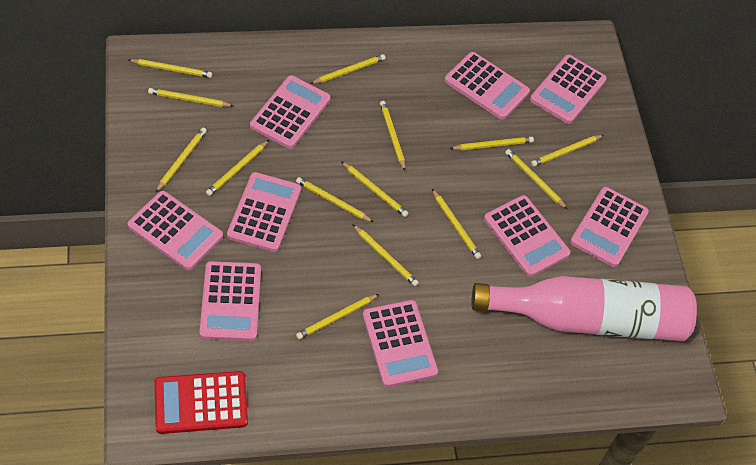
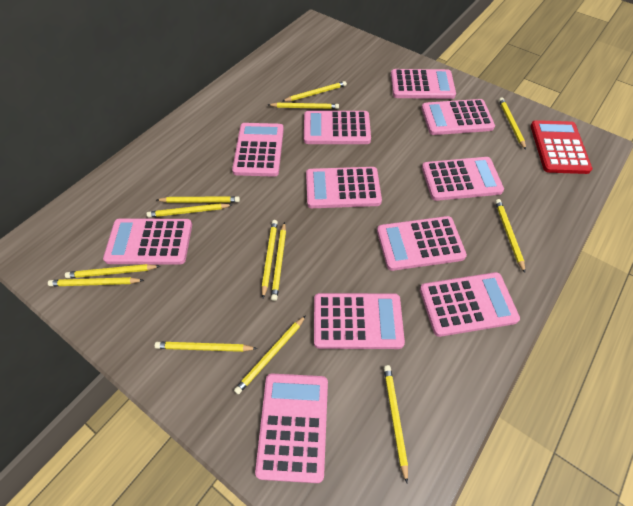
pink bottle: 1 -> 0
pink calculator: 9 -> 11
yellow pencil: 14 -> 13

